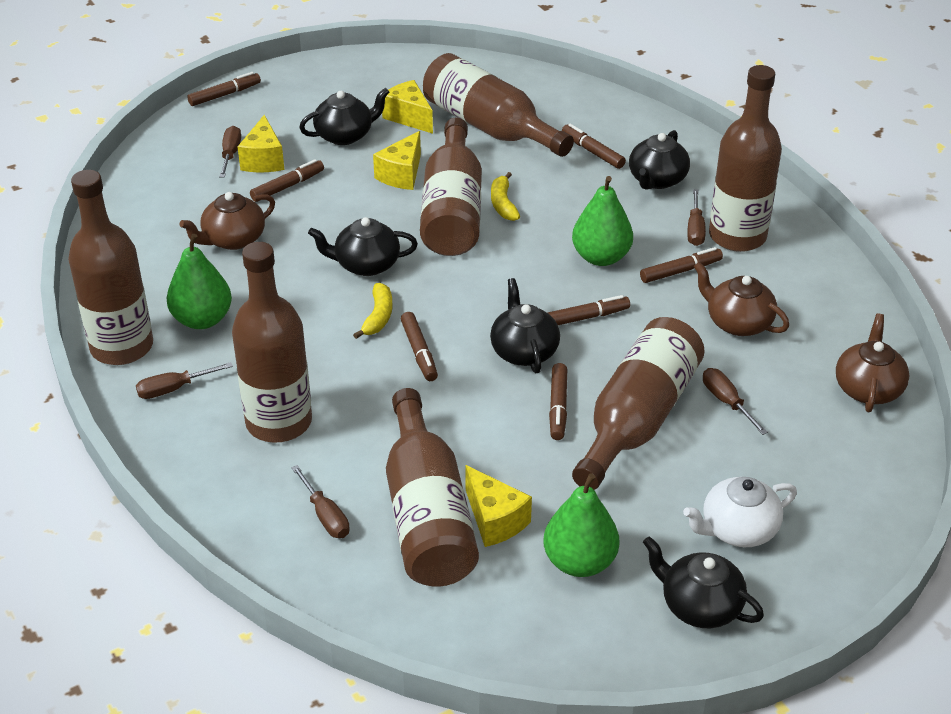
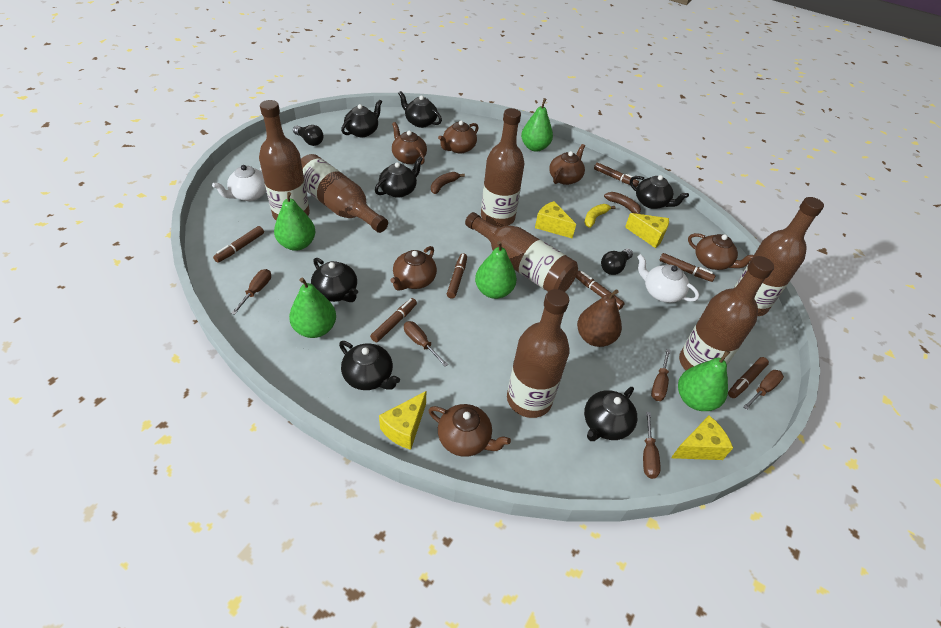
black light bulb: 0 -> 2
black teapot: 5 -> 7
brown banana: 0 -> 2
brown pear: 0 -> 1
brown teapot: 3 -> 6
green pear: 3 -> 5
white teapot: 1 -> 2
yellow banana: 2 -> 1

